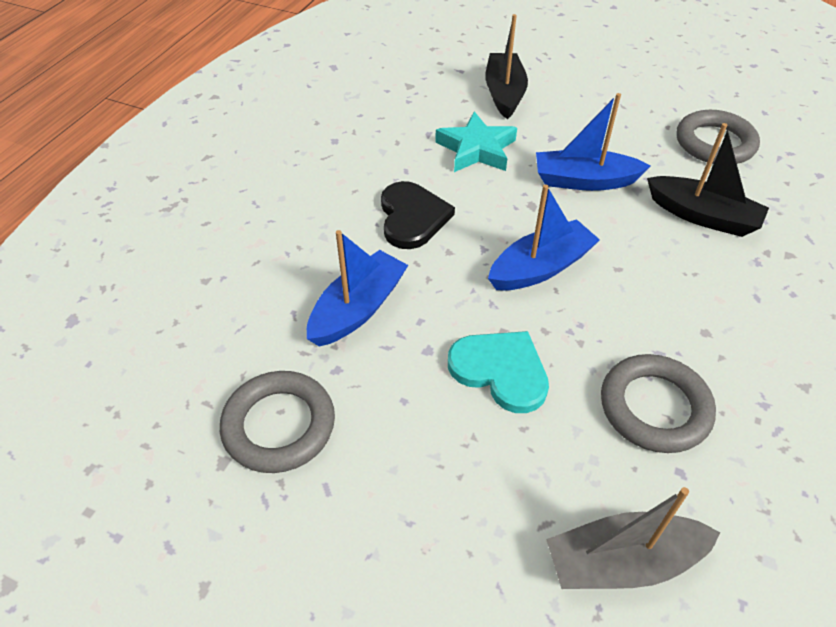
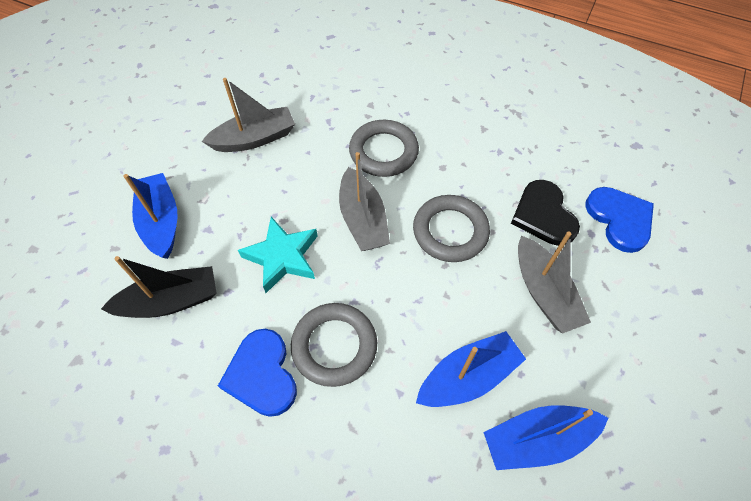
black boat: 2 -> 1
blue heart: 0 -> 2
grey boat: 1 -> 3
turquoise heart: 1 -> 0

